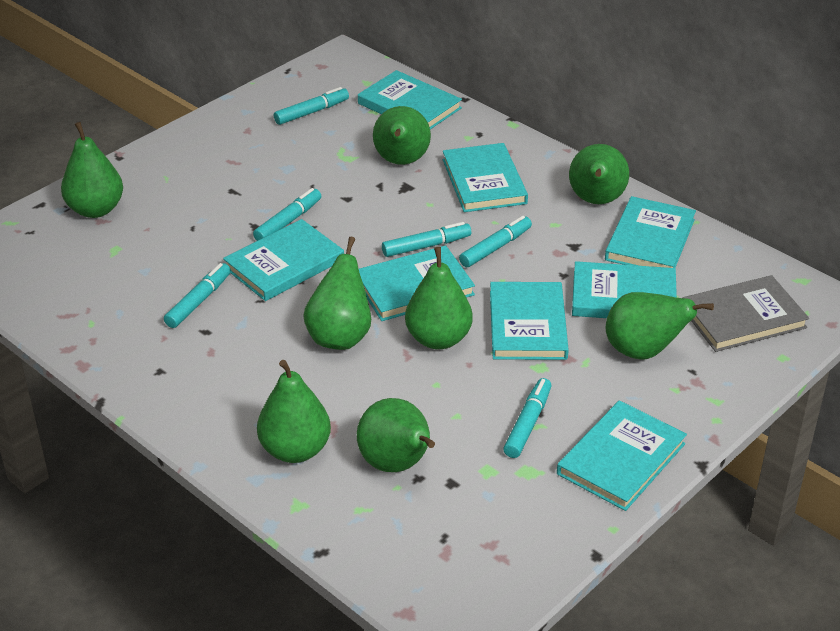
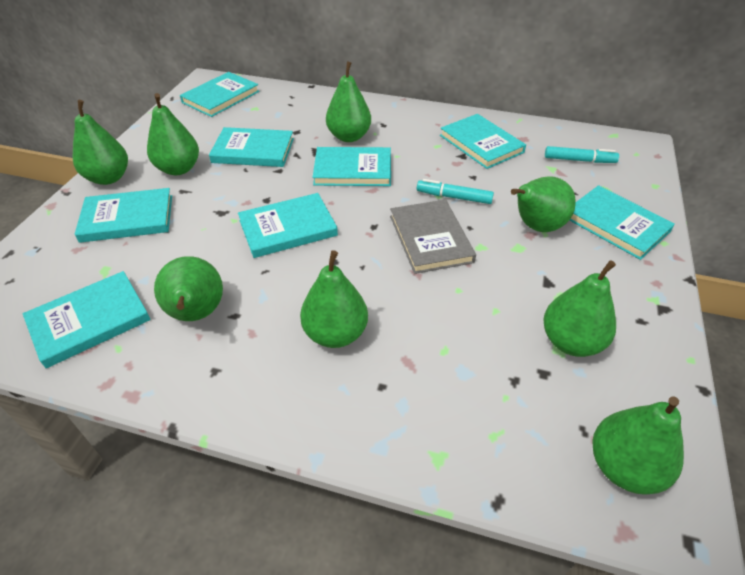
turquoise marker: 6 -> 2

